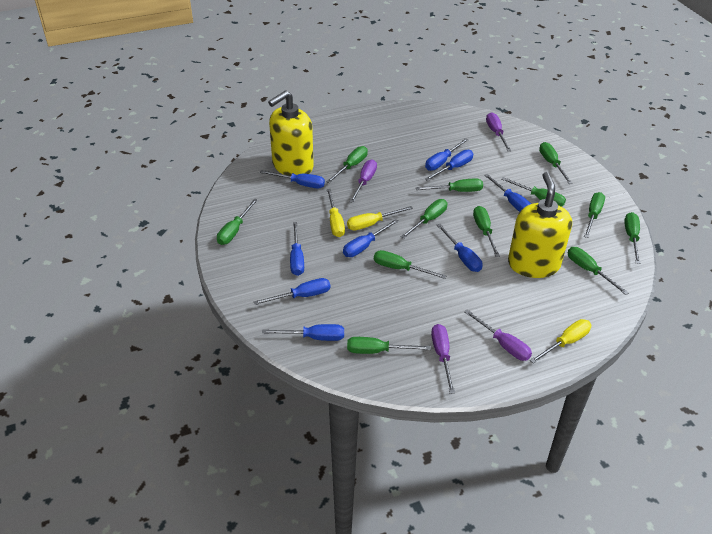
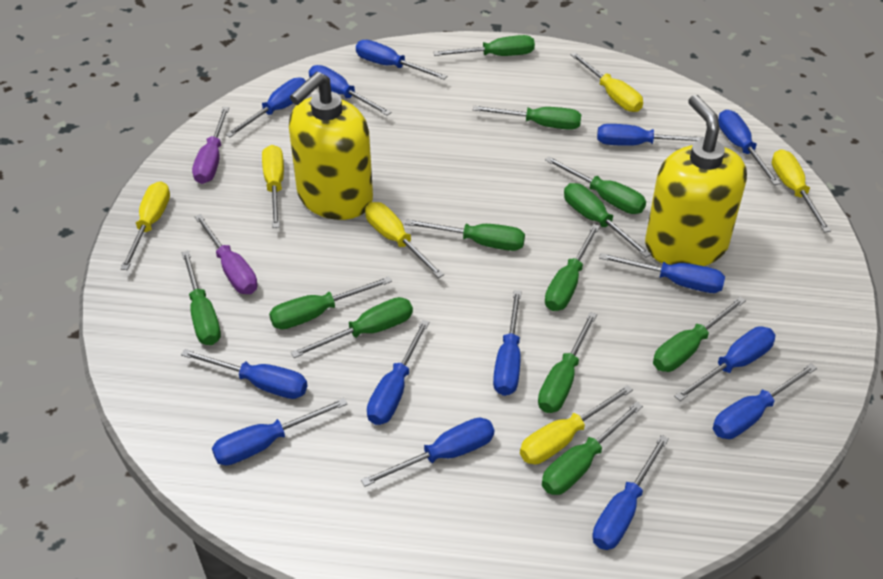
blue screwdriver: 9 -> 14
purple screwdriver: 4 -> 2
yellow screwdriver: 3 -> 6

